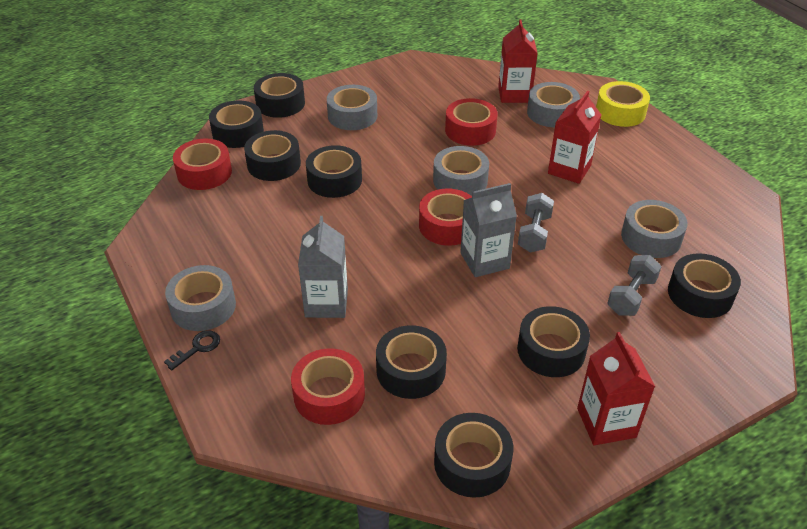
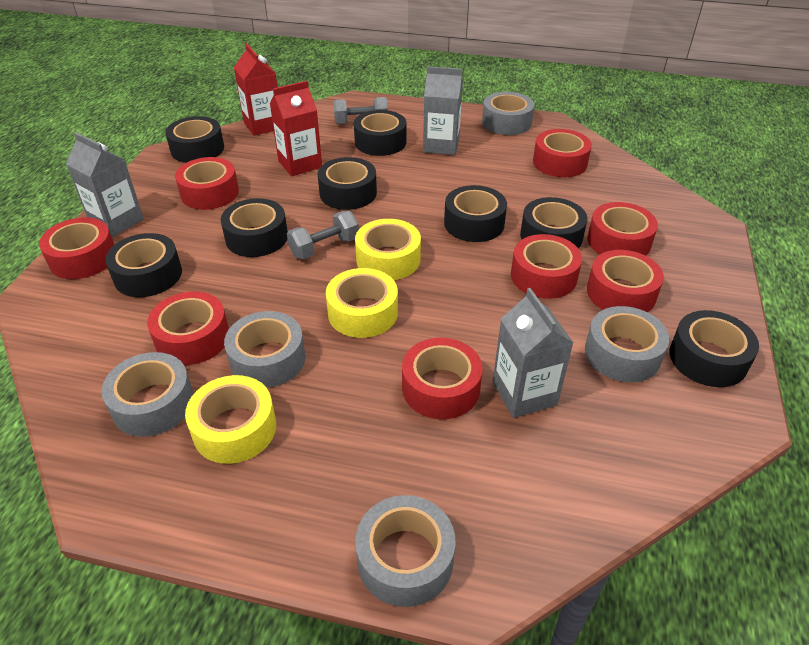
black key: 1 -> 0
grey carton: 2 -> 3
red carton: 3 -> 2
red tape: 4 -> 8
yellow tape: 1 -> 3

